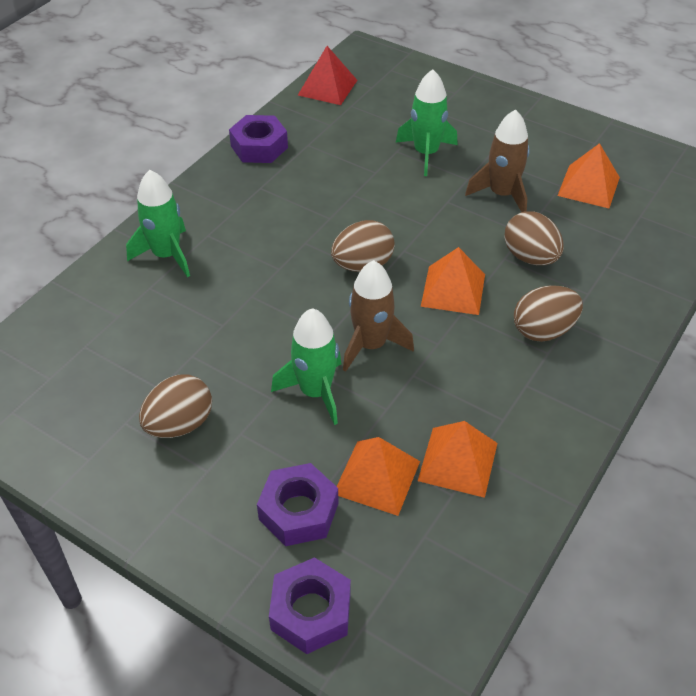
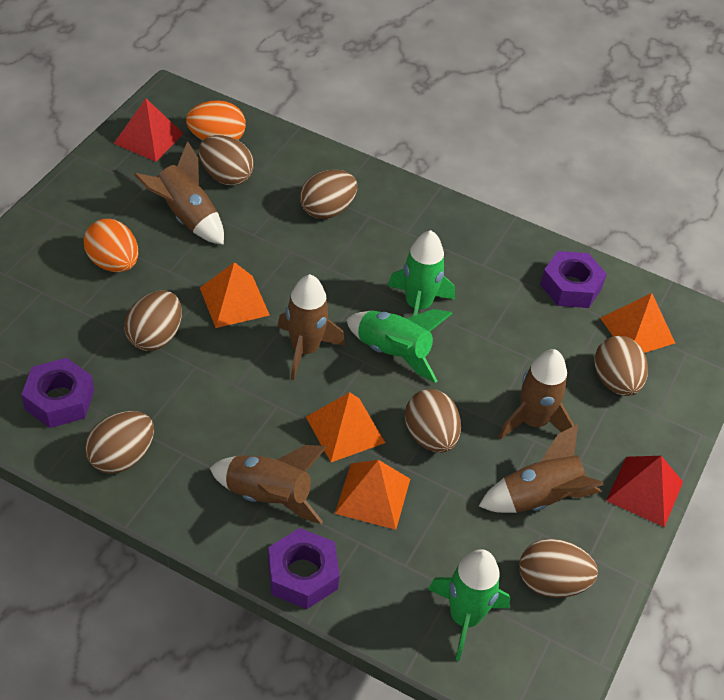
brown egg: 4 -> 7
brown rocket: 2 -> 5
orange egg: 0 -> 2
red pyramid: 1 -> 2

